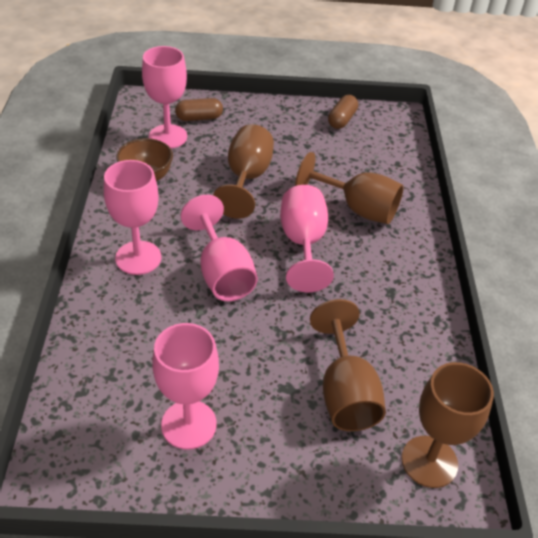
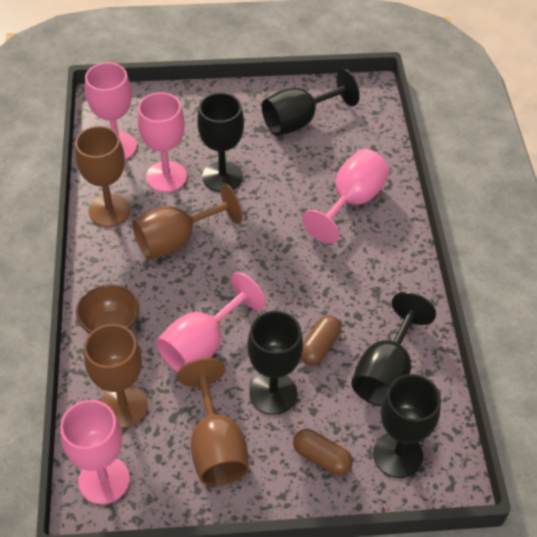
black goblet: 0 -> 5

